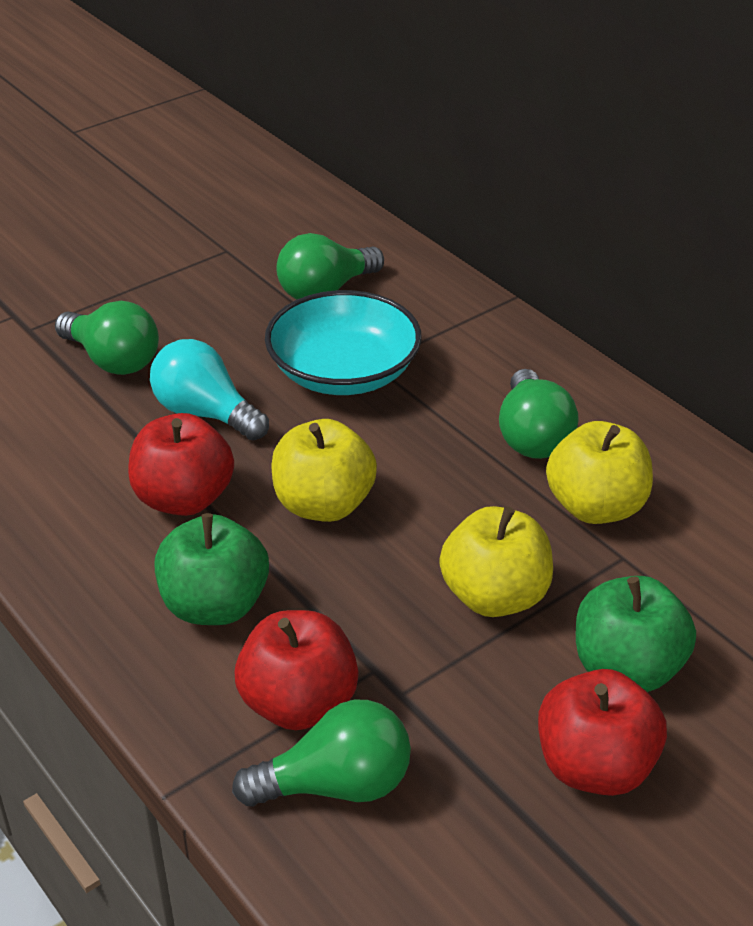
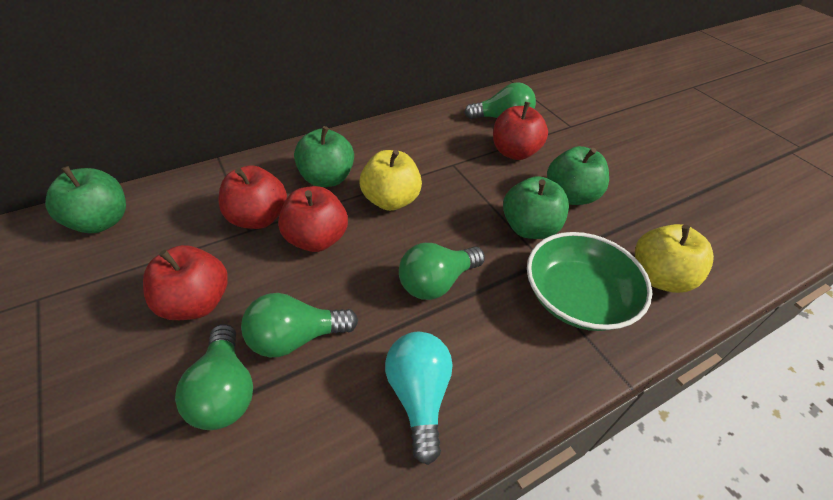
green apple: 2 -> 4
green bowl: 0 -> 1
red apple: 3 -> 4
turquoise bowl: 1 -> 0
yellow apple: 3 -> 2

